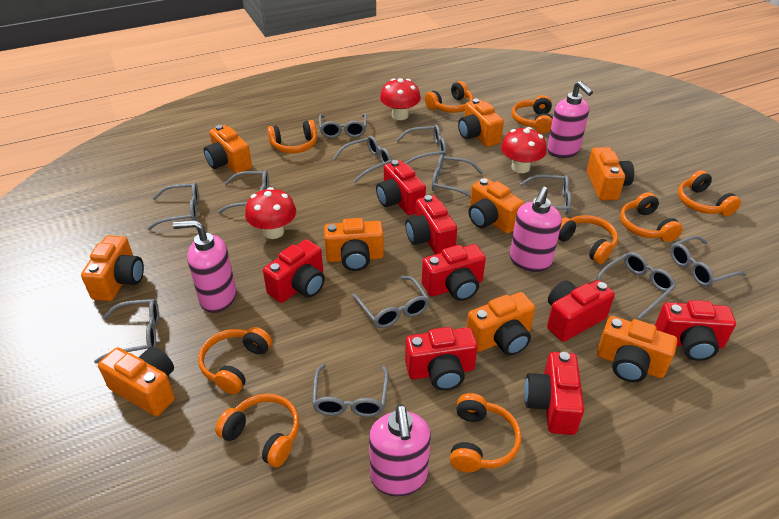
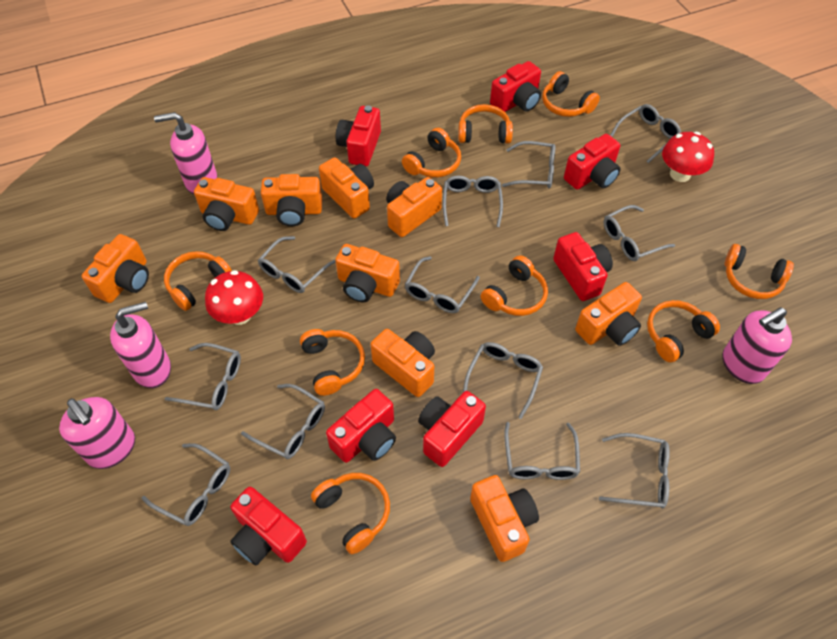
red camera: 8 -> 7
red mushroom: 3 -> 2

